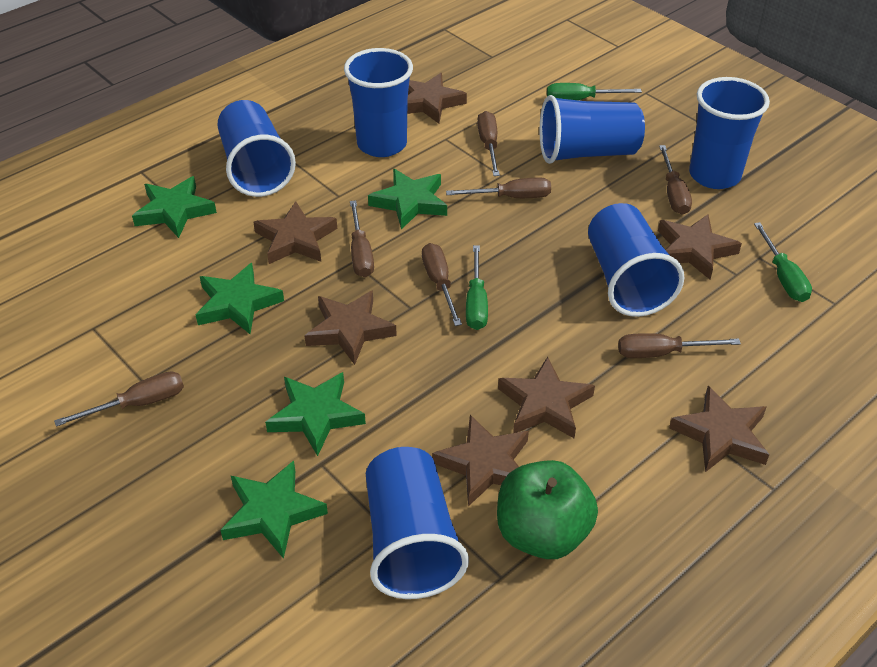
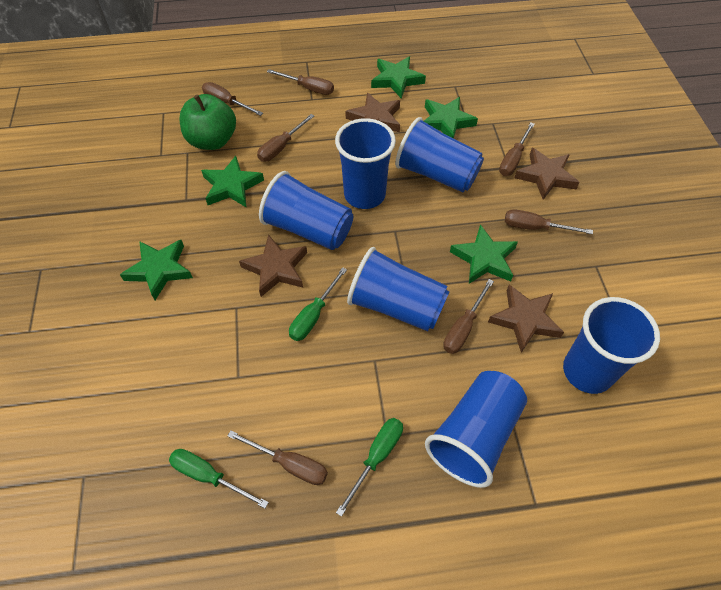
brown star: 7 -> 4

